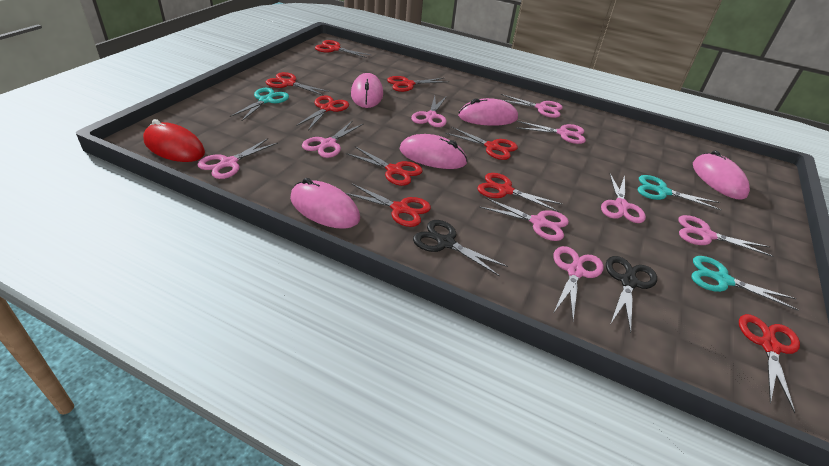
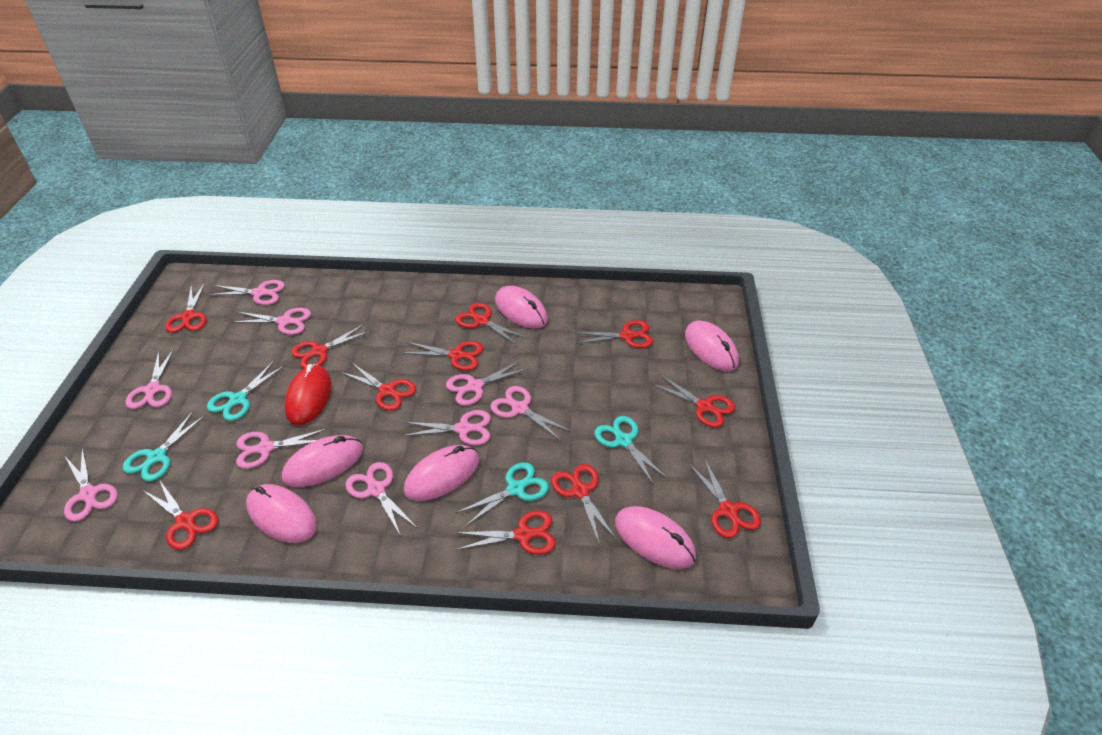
black scissors: 2 -> 0
pink mouse: 5 -> 6
red scissors: 9 -> 11
turquoise scissors: 3 -> 4

